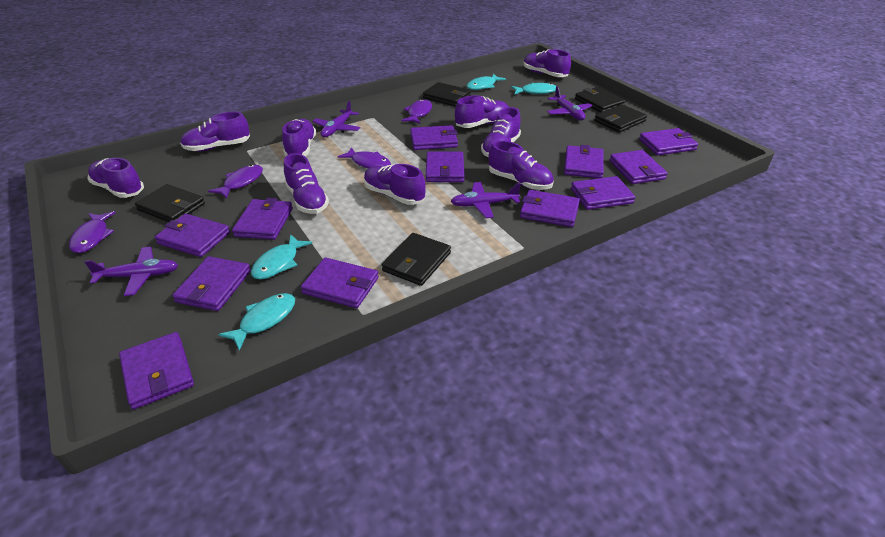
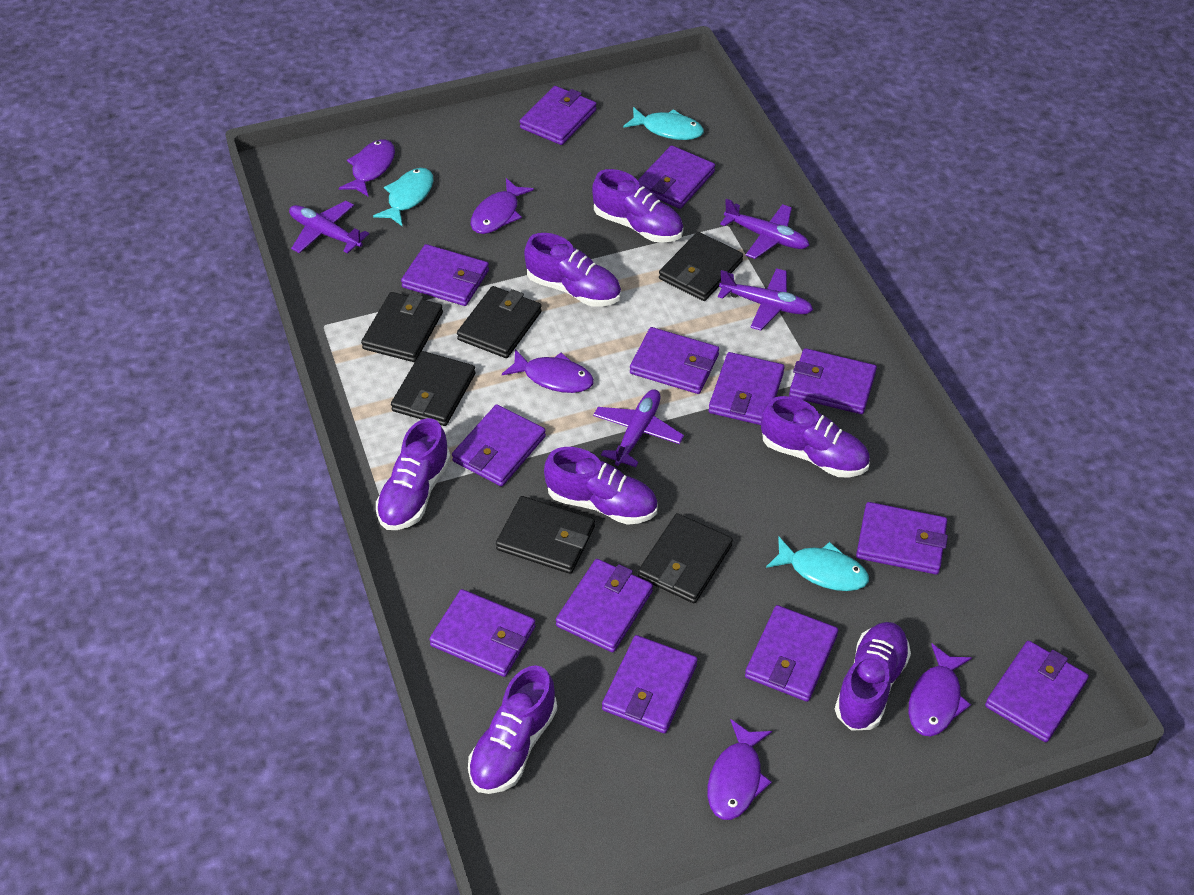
black wallet: 5 -> 6
purple fish: 4 -> 5
purple shoe: 9 -> 7
purple wallet: 12 -> 13
turquoise fish: 4 -> 3

